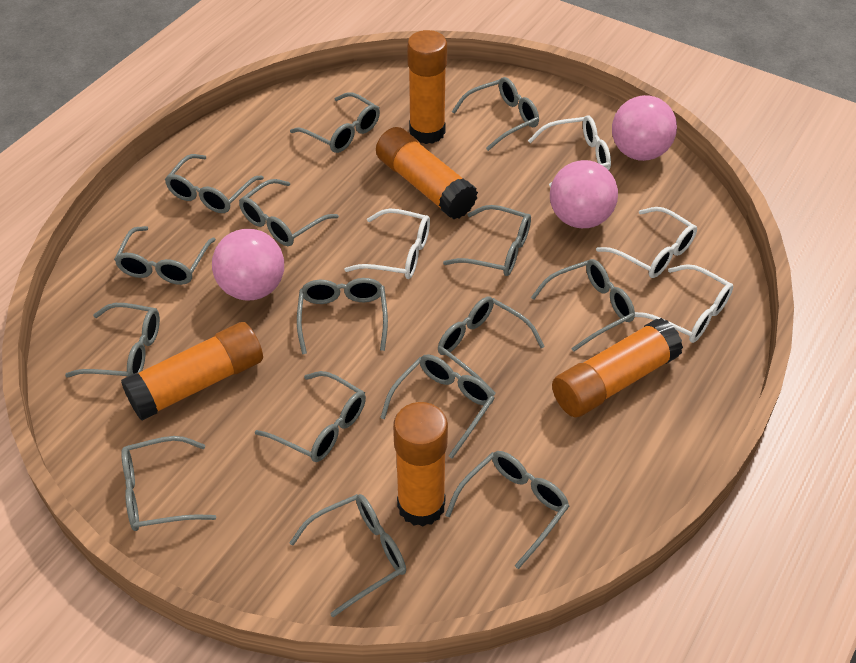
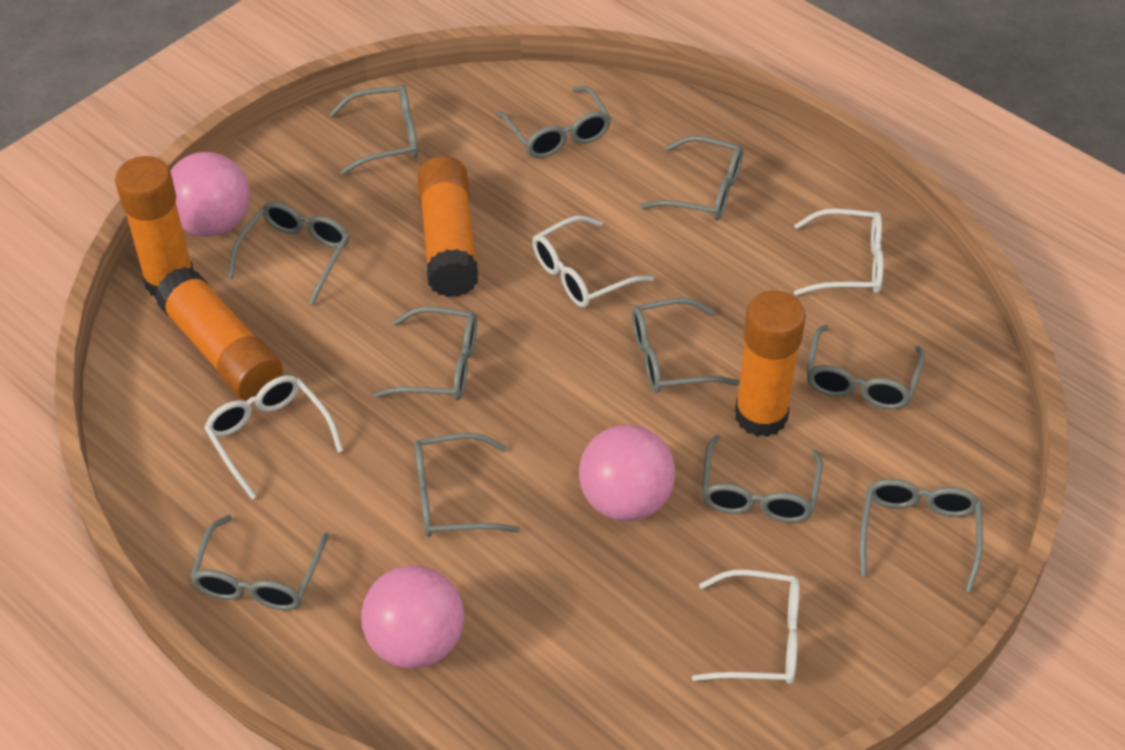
grey glasses: 15 -> 11
orange glue stick: 5 -> 4

